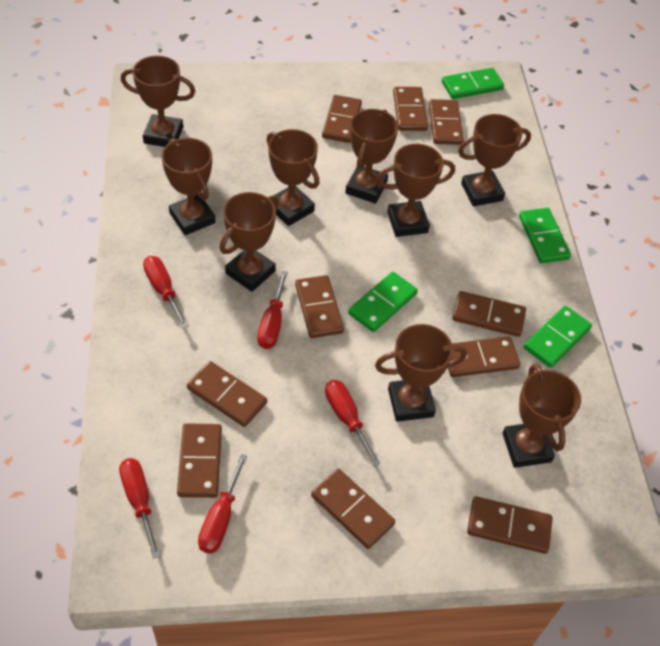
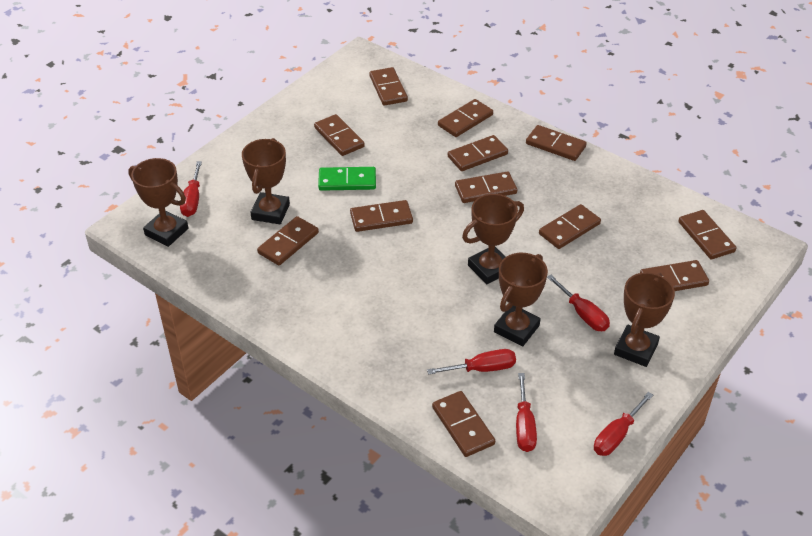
brown domino: 10 -> 12
brown trophy: 9 -> 5
green domino: 4 -> 1

